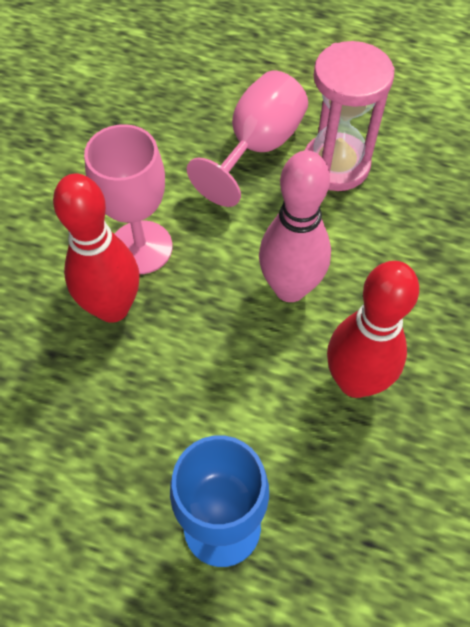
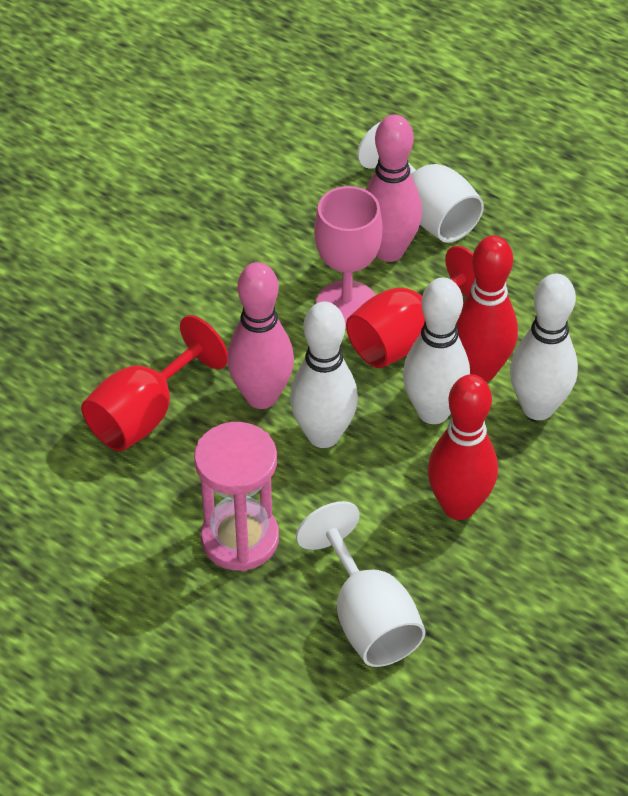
blue goblet: 1 -> 0
pink bowling pin: 1 -> 2
pink goblet: 2 -> 1
red goblet: 0 -> 2
white bowling pin: 0 -> 3
white goblet: 0 -> 2

